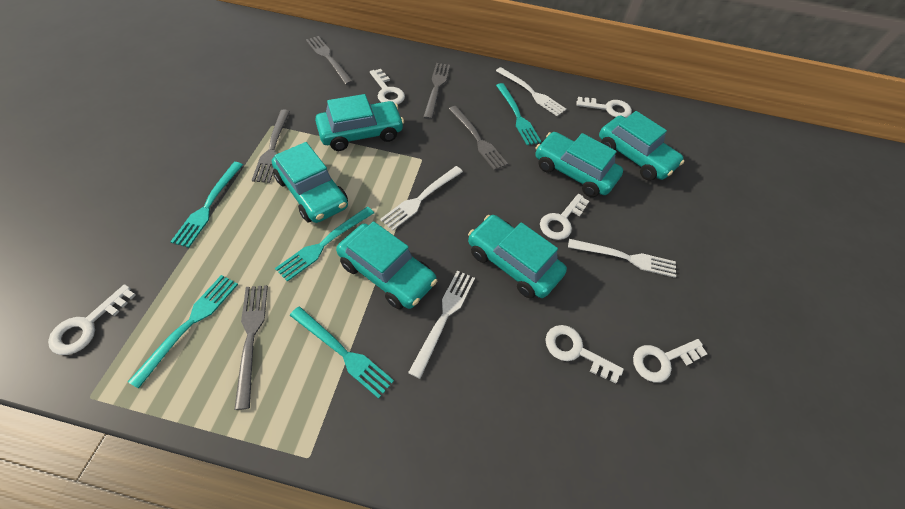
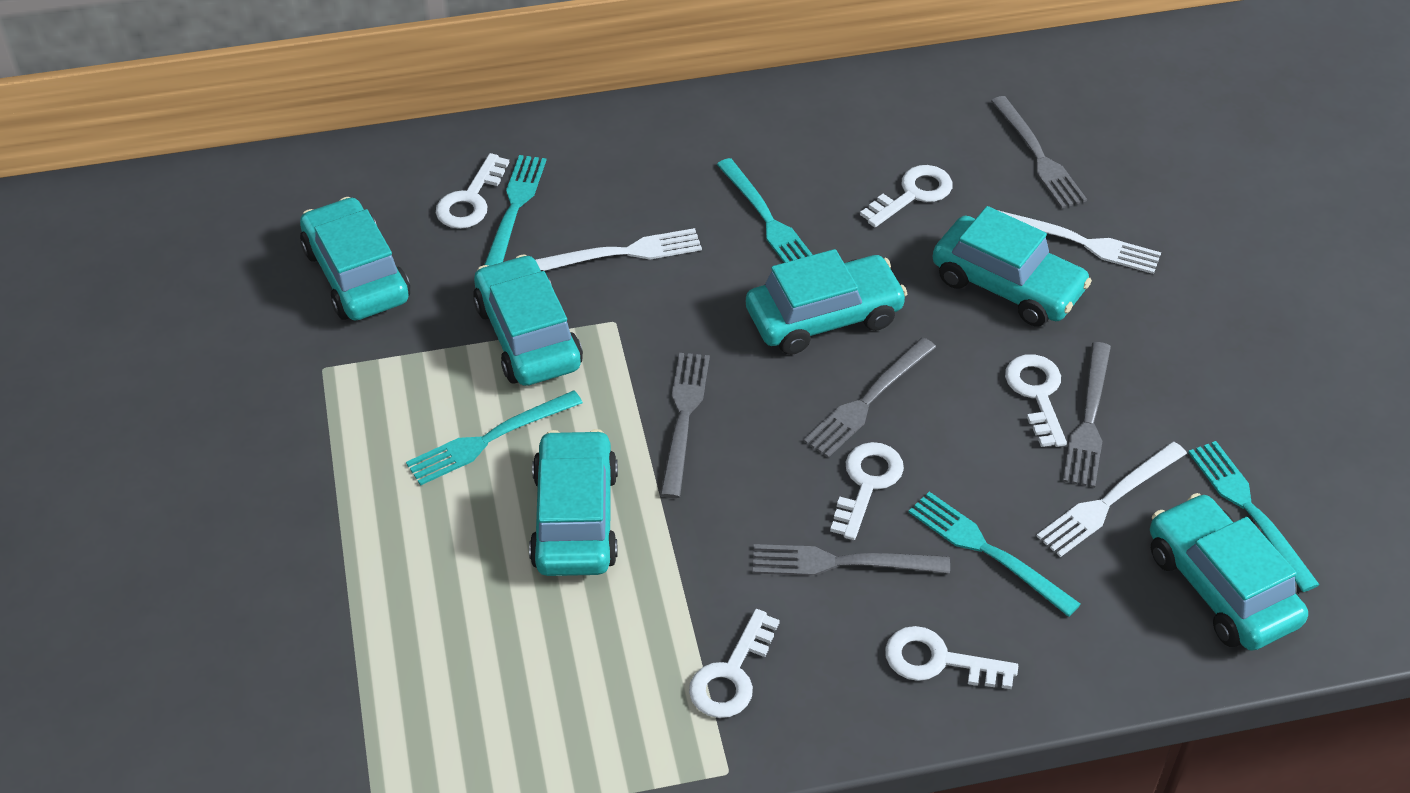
white fork: 4 -> 3

